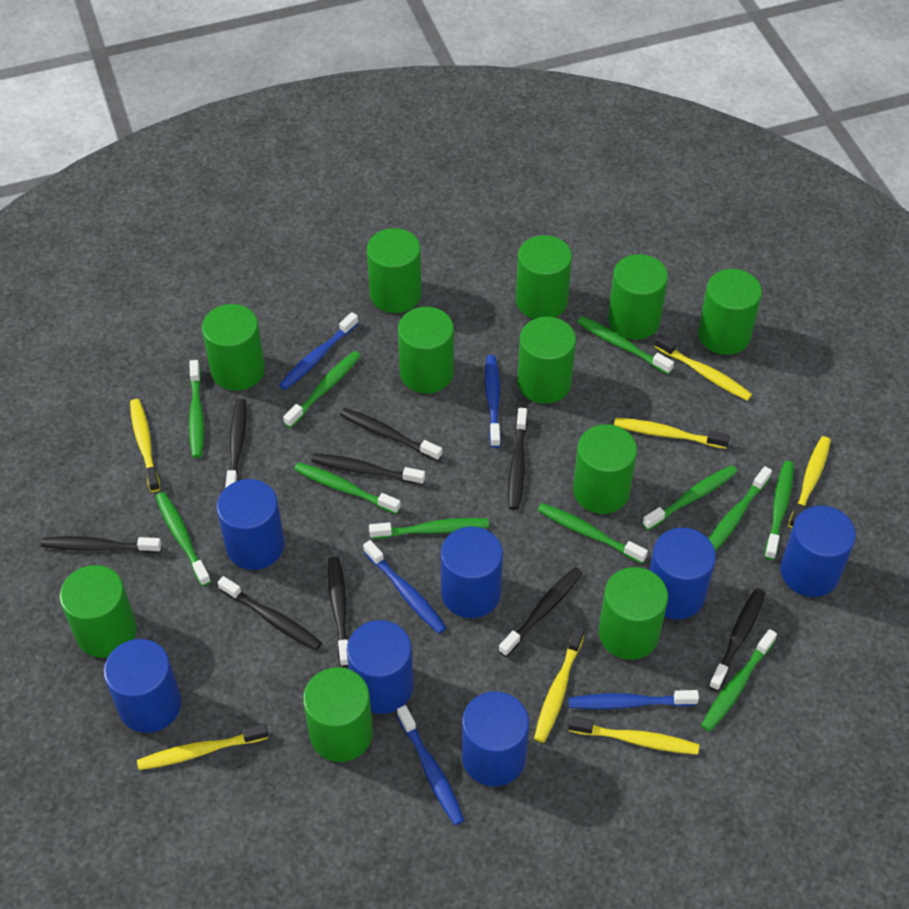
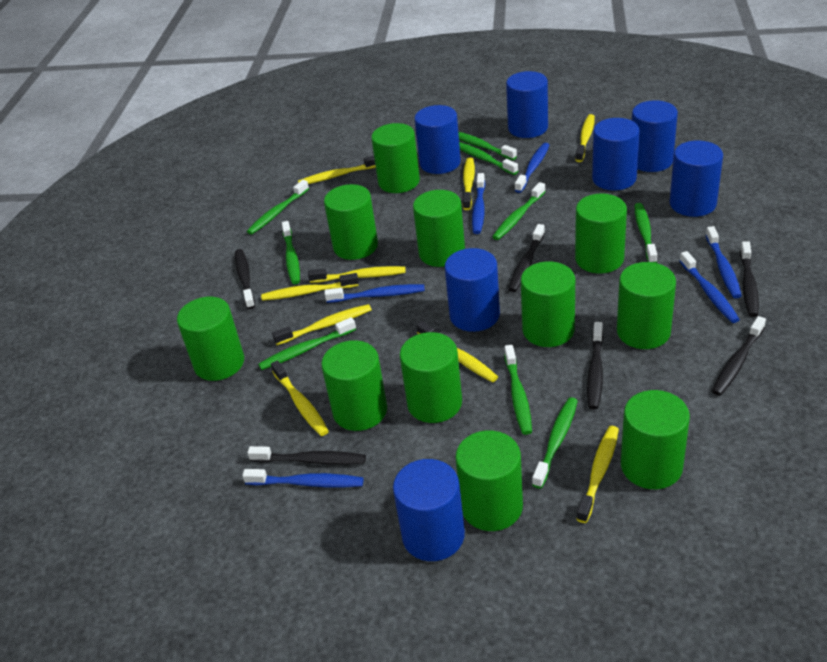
black toothbrush: 9 -> 6
blue toothbrush: 5 -> 6
green toothbrush: 11 -> 9
yellow toothbrush: 7 -> 9

